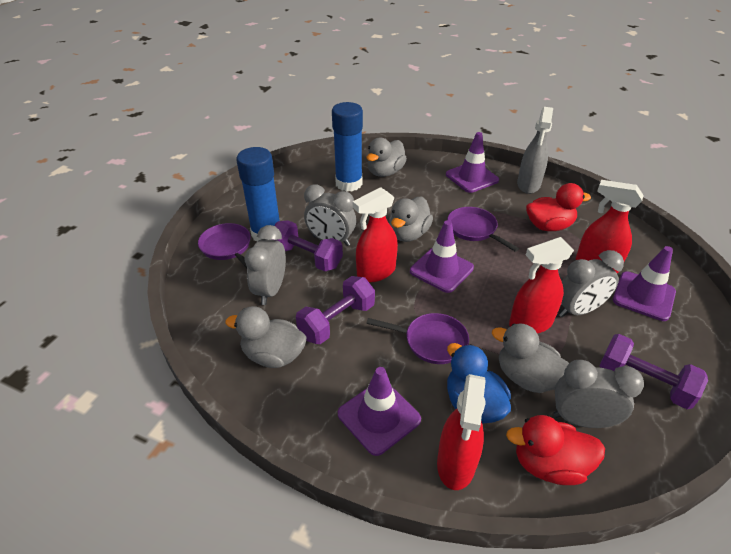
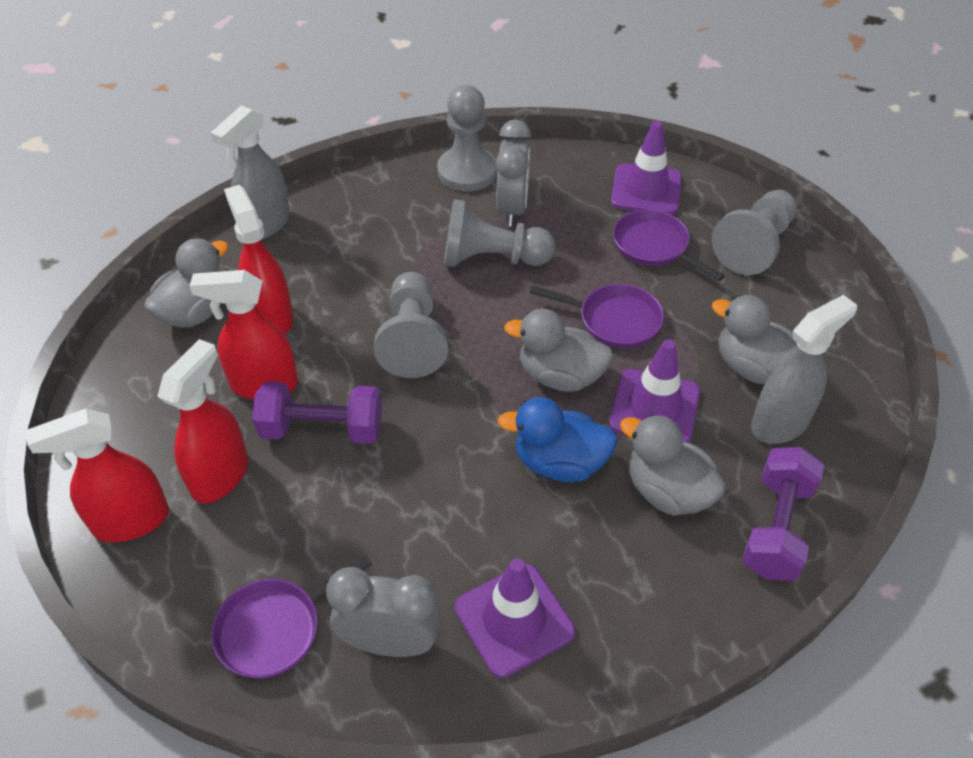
blue glue stick: 2 -> 0
grey clock: 4 -> 2
grey pawn: 0 -> 4
grey spray bottle: 1 -> 2
purple dumbbell: 3 -> 2
purple traffic cone: 4 -> 3
red duck: 2 -> 0

